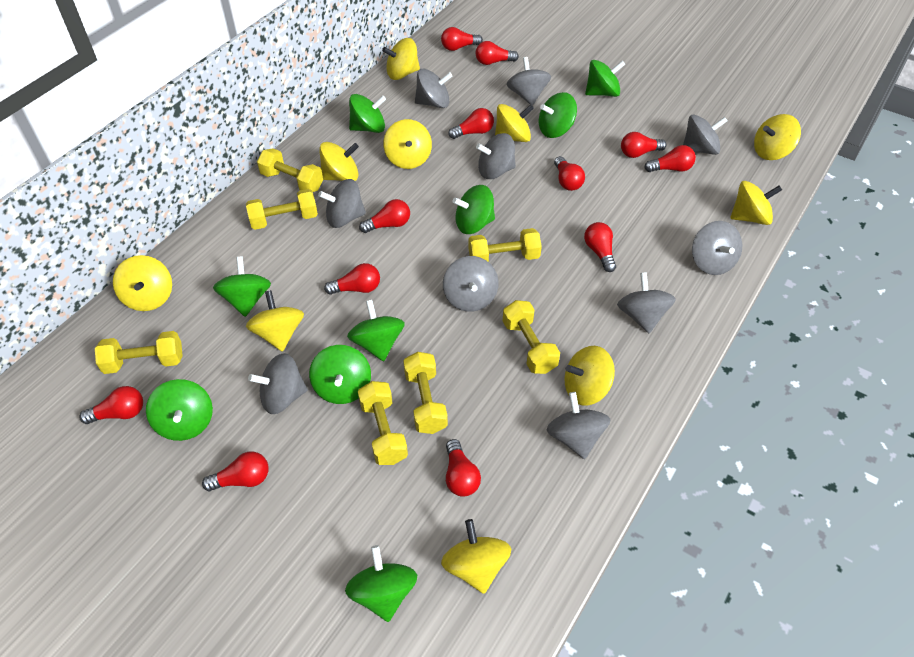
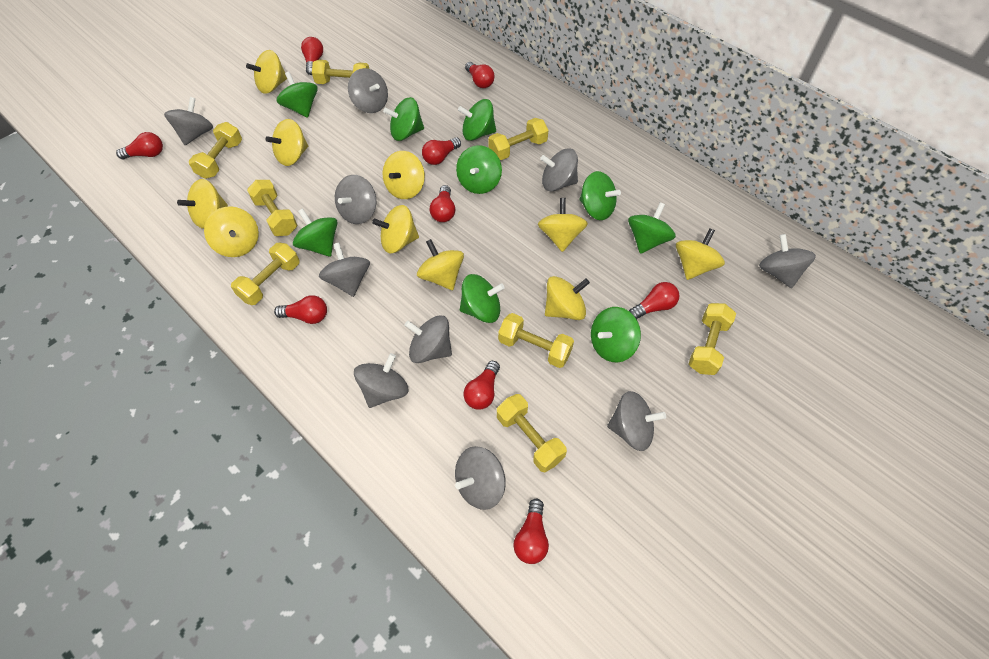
red light bulb: 12 -> 9
yellow dumbbell: 7 -> 8

